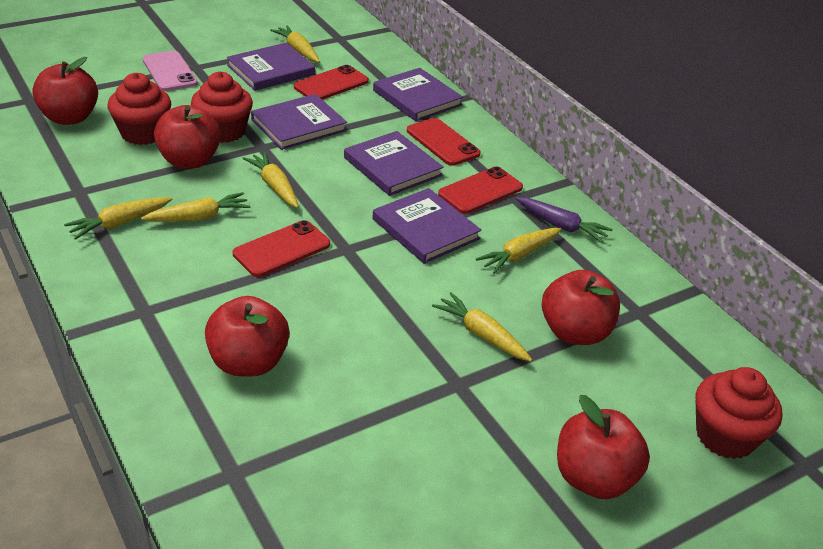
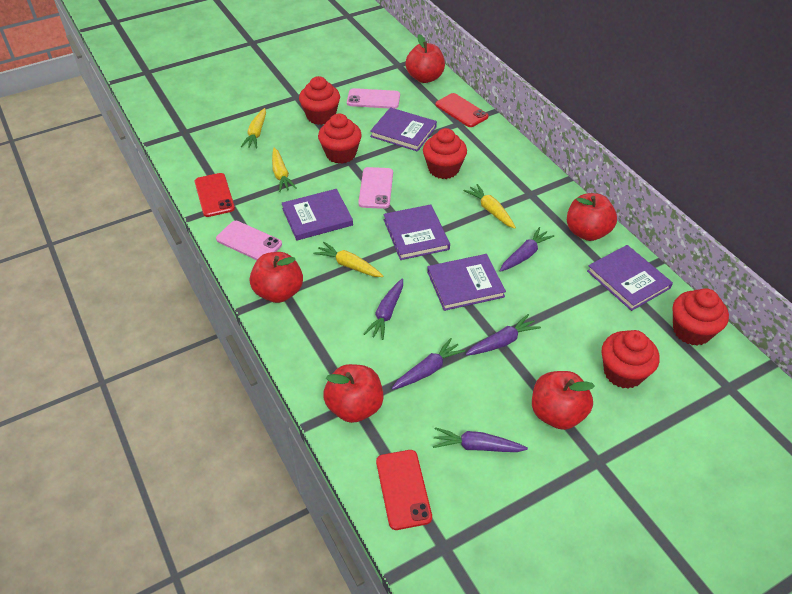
pink phone: 1 -> 3
purple carrot: 1 -> 5
red cupcake: 3 -> 5
red phone: 4 -> 3
yellow carrot: 6 -> 4

